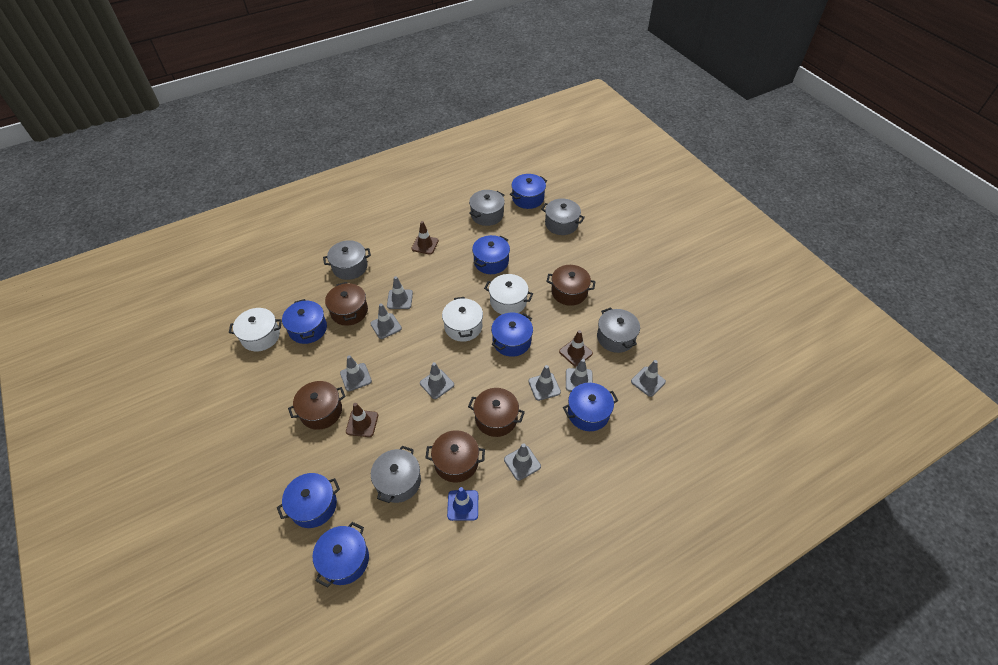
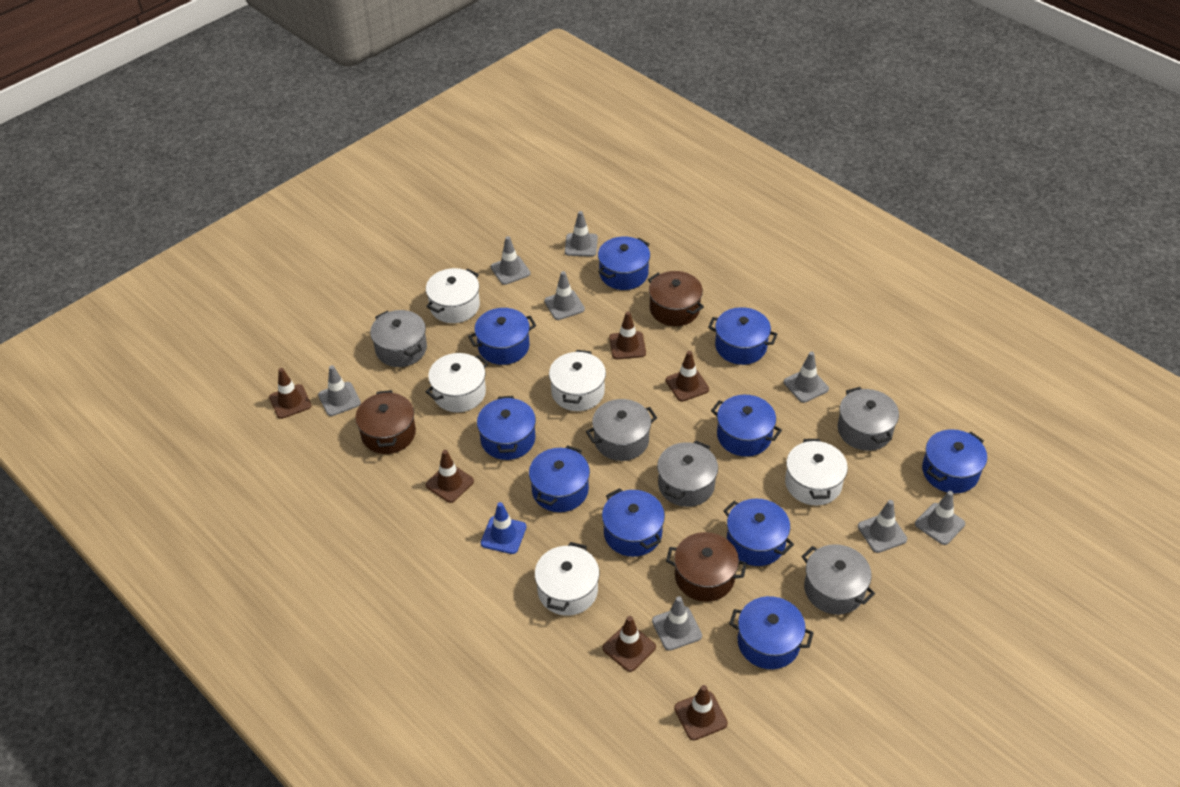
blue pot: 7 -> 10
brown pot: 5 -> 3
brown traffic cone: 3 -> 6
white pot: 3 -> 5

